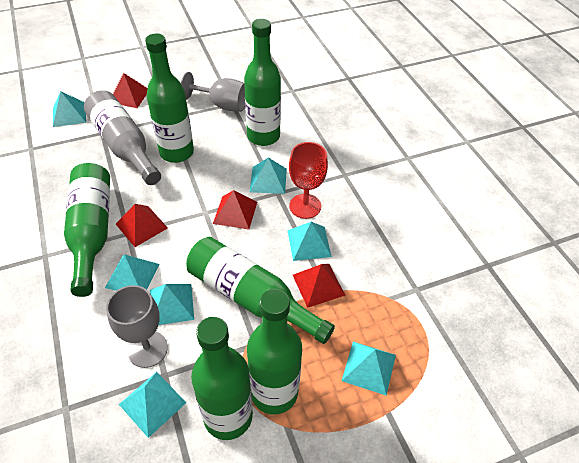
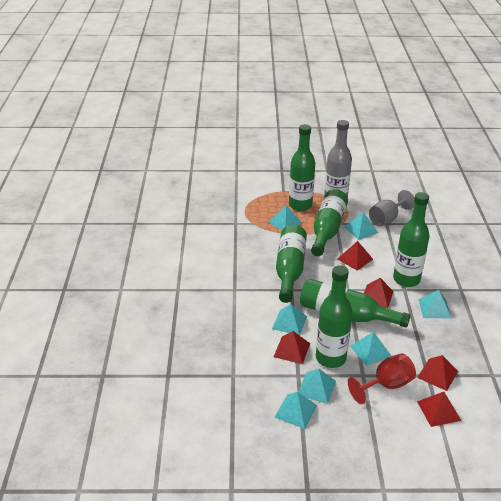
grey goblet: 2 -> 1
red pyramid: 4 -> 5

